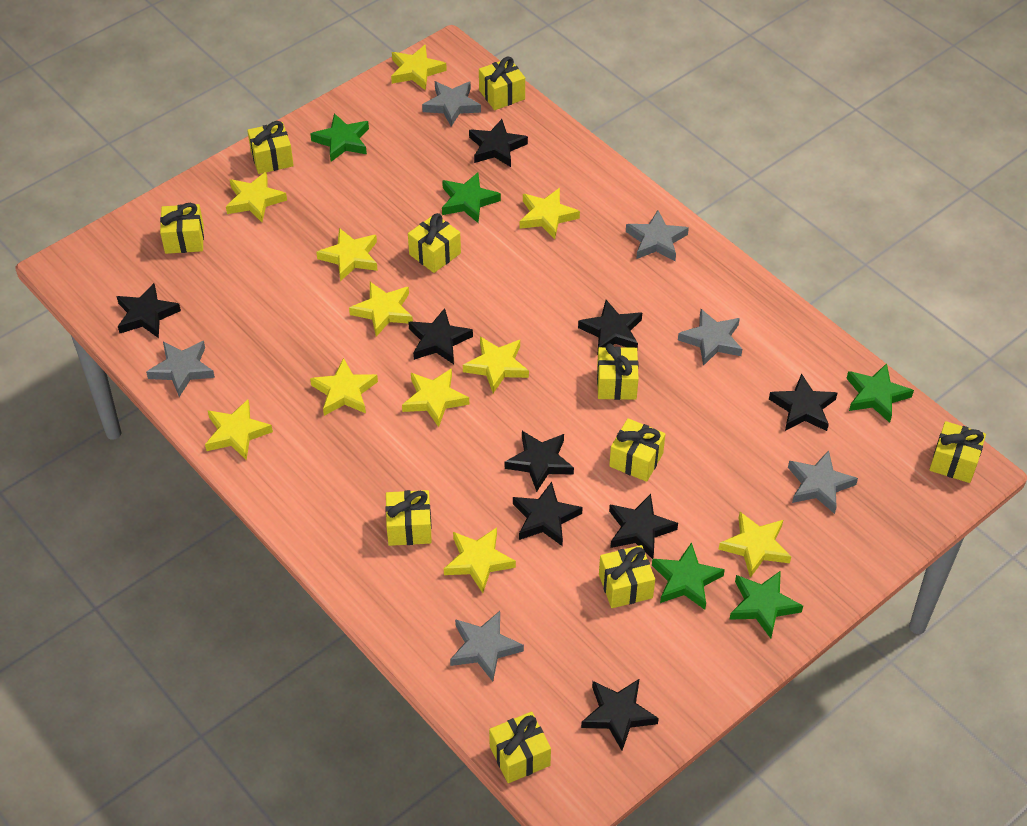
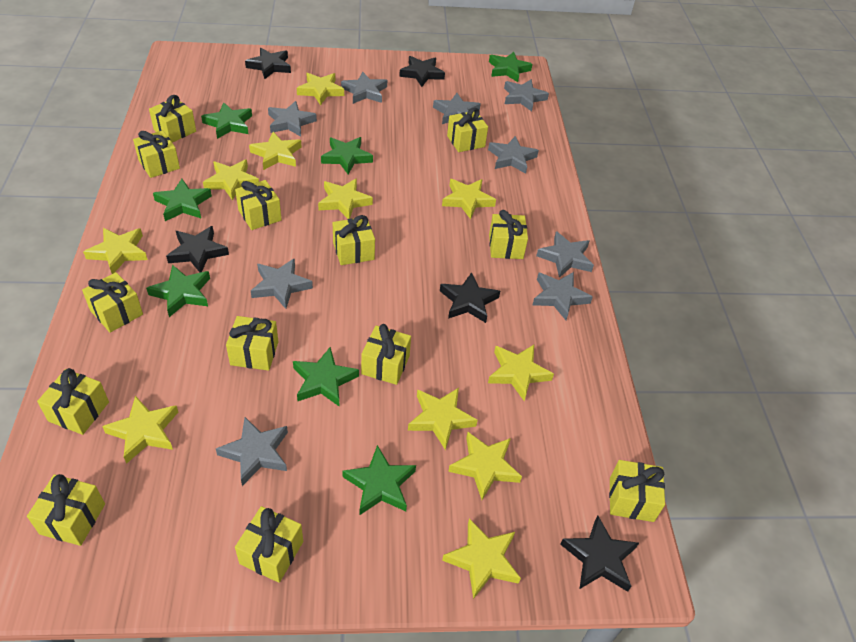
black star: 9 -> 5
green star: 5 -> 7
grey star: 6 -> 9
yellow gift: 10 -> 13

